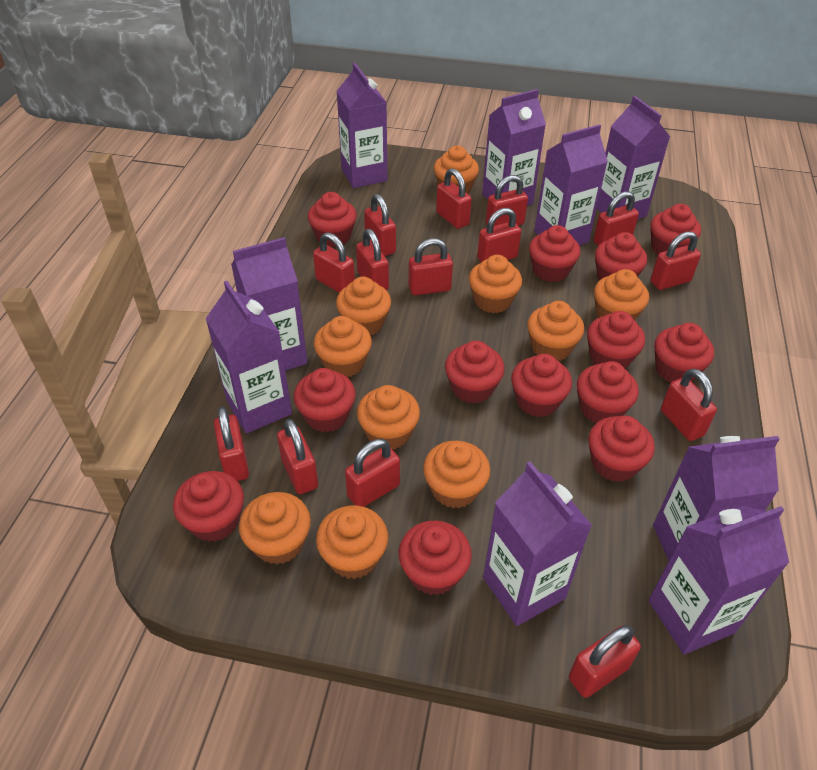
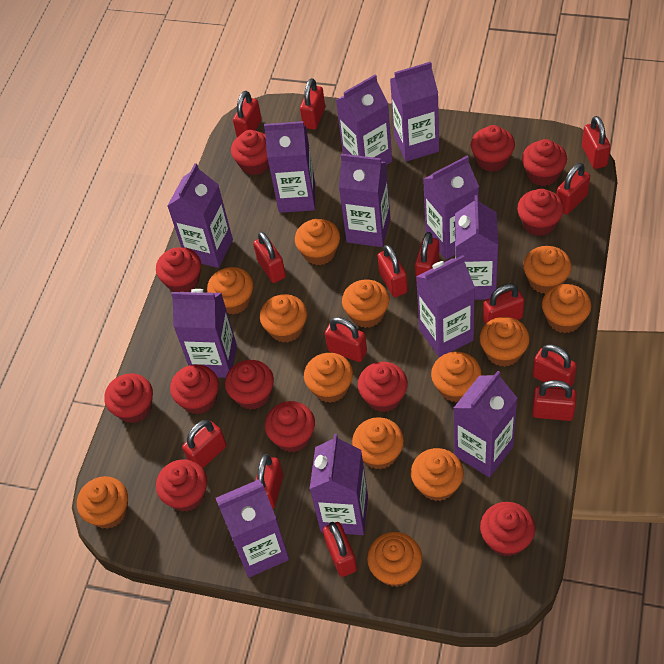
orange cupcake: 10 -> 13
purple carton: 9 -> 12
red cupcake: 13 -> 12

